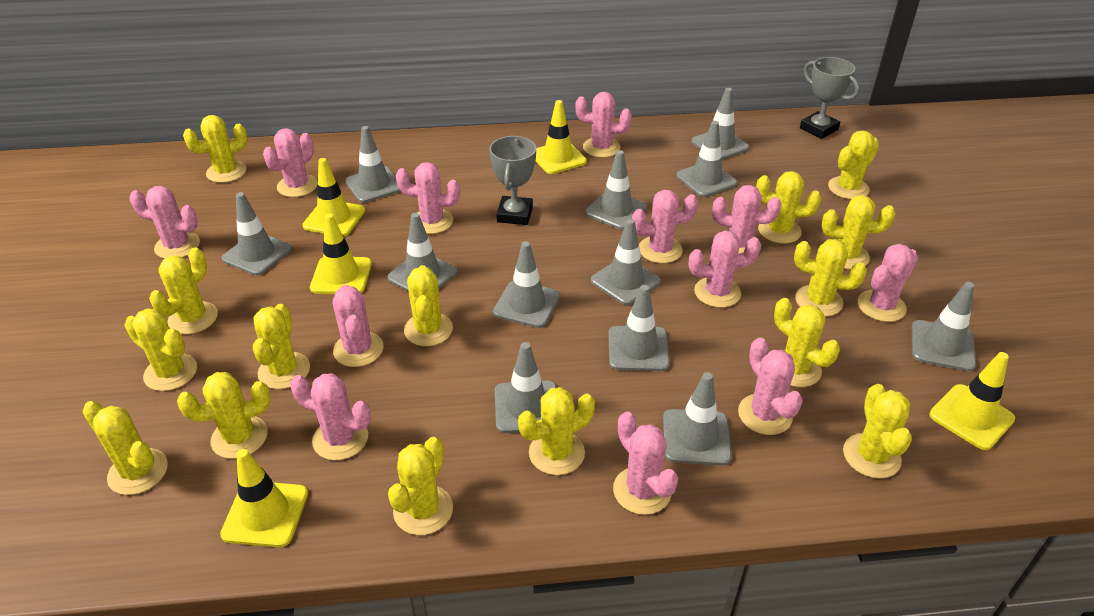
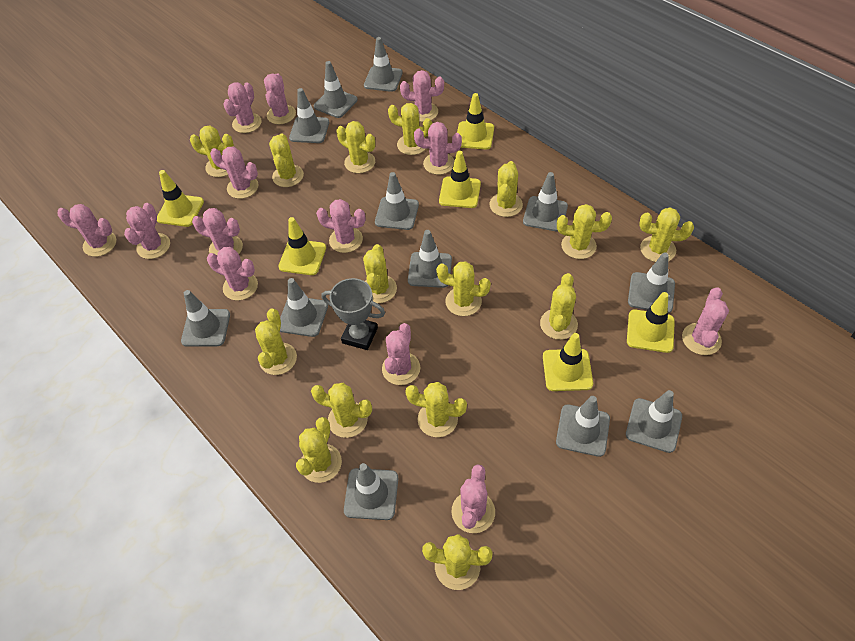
grey trophy: 2 -> 1
pink cactus: 12 -> 13
yellow traffic cone: 5 -> 6

